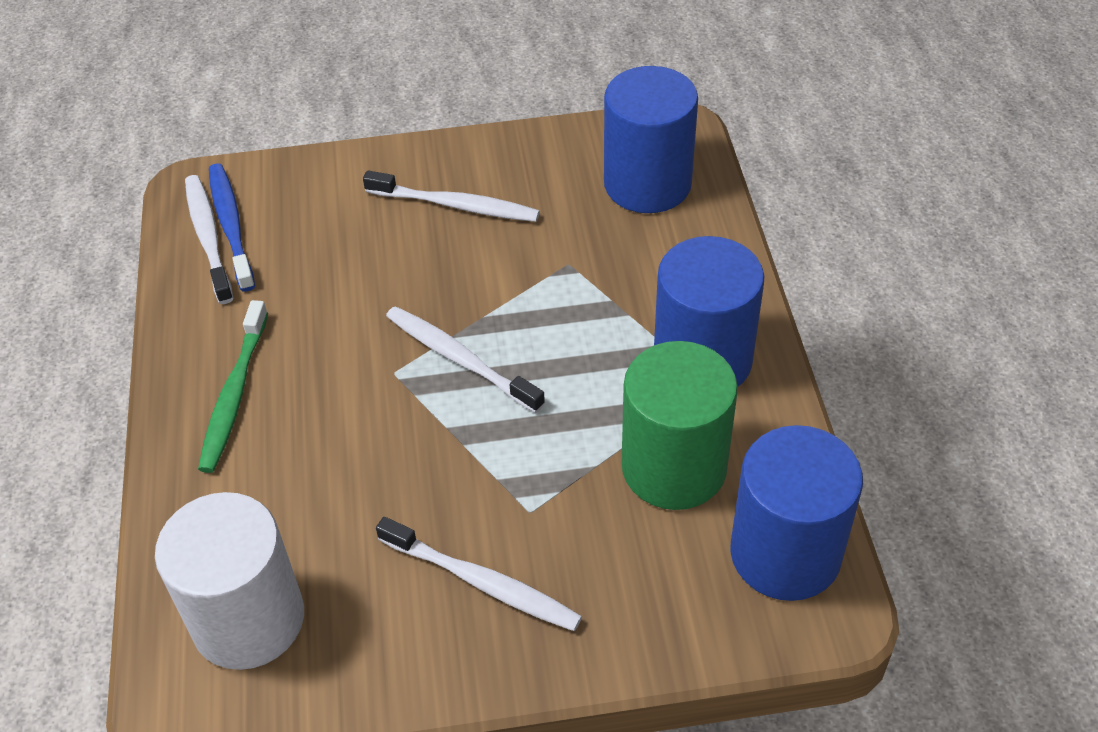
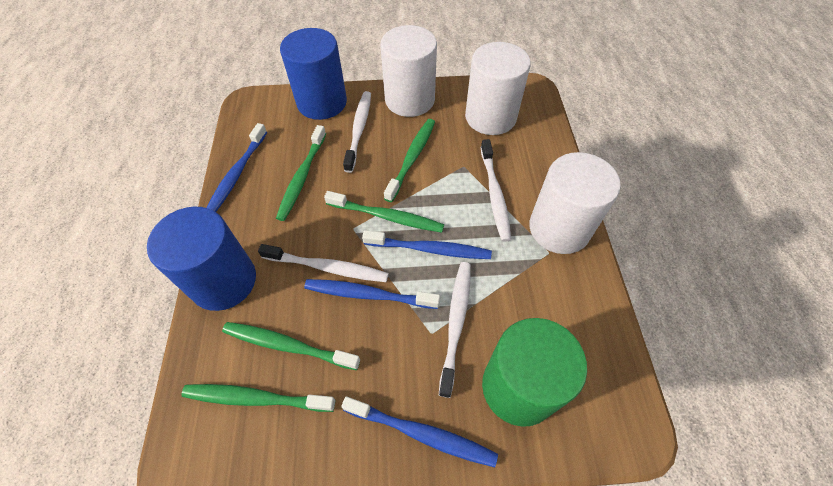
blue cylinder: 3 -> 2
blue toothbrush: 1 -> 4
green toothbrush: 1 -> 5
white cylinder: 1 -> 3

